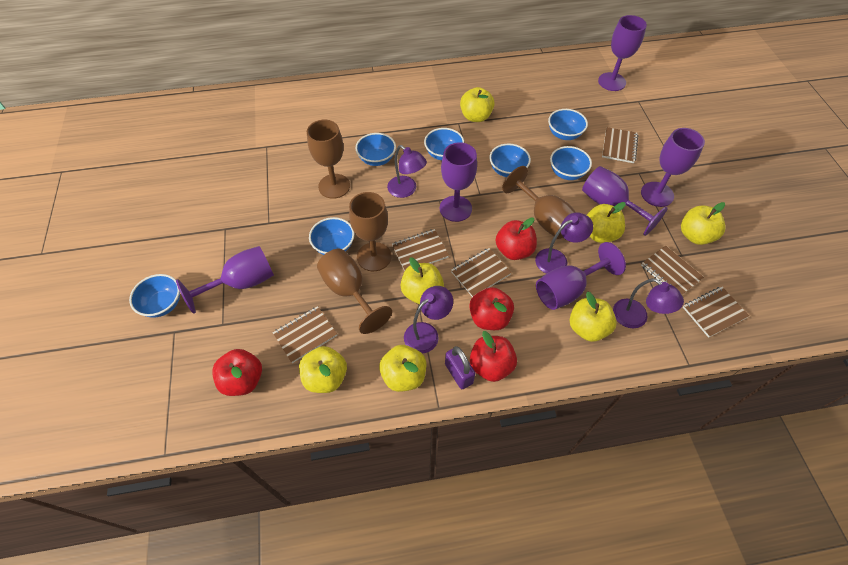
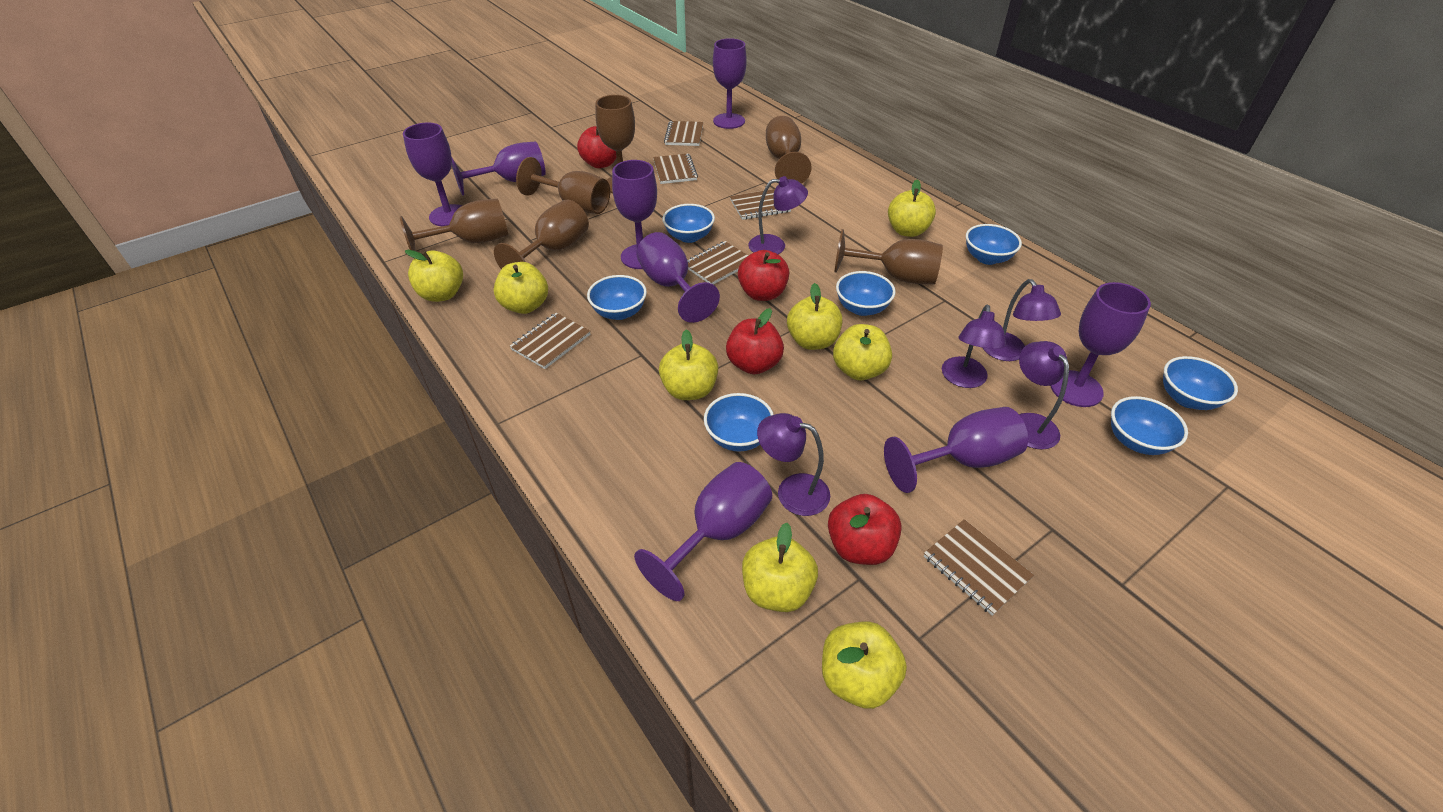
brown goblet: 4 -> 6
purple goblet: 6 -> 8
purple lamp: 4 -> 5
purple padlock: 1 -> 0
yellow apple: 7 -> 8

